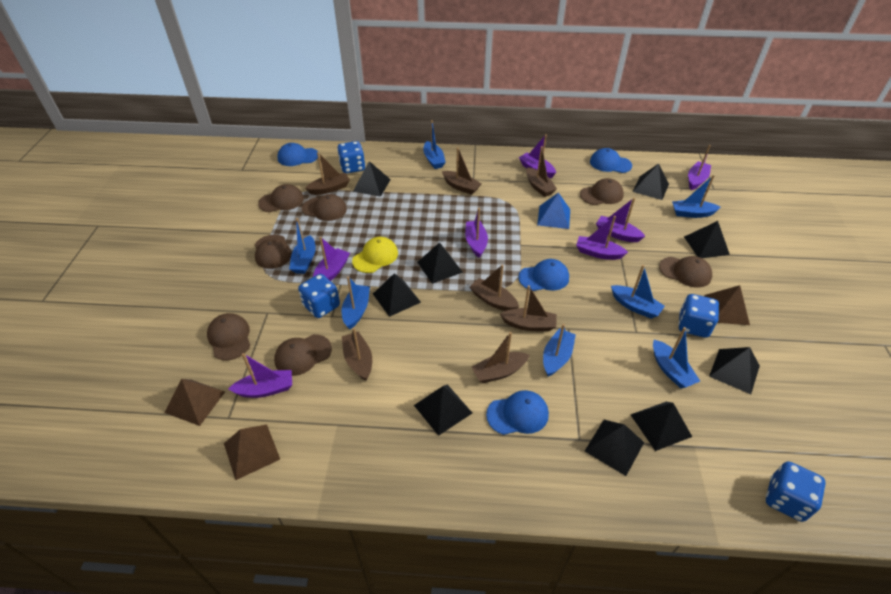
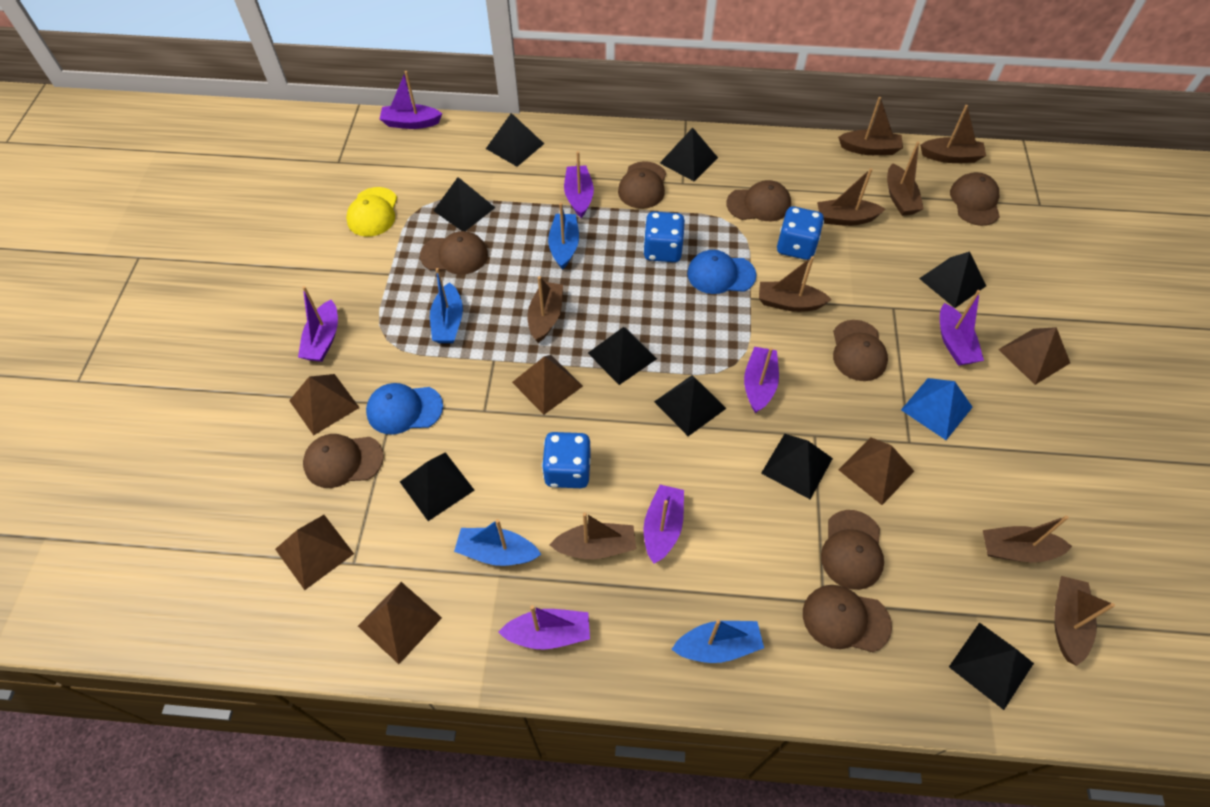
blue boat: 7 -> 4
blue cap: 4 -> 2
blue dice: 4 -> 3
brown boat: 7 -> 9
brown cap: 7 -> 8
brown pyramid: 3 -> 6

